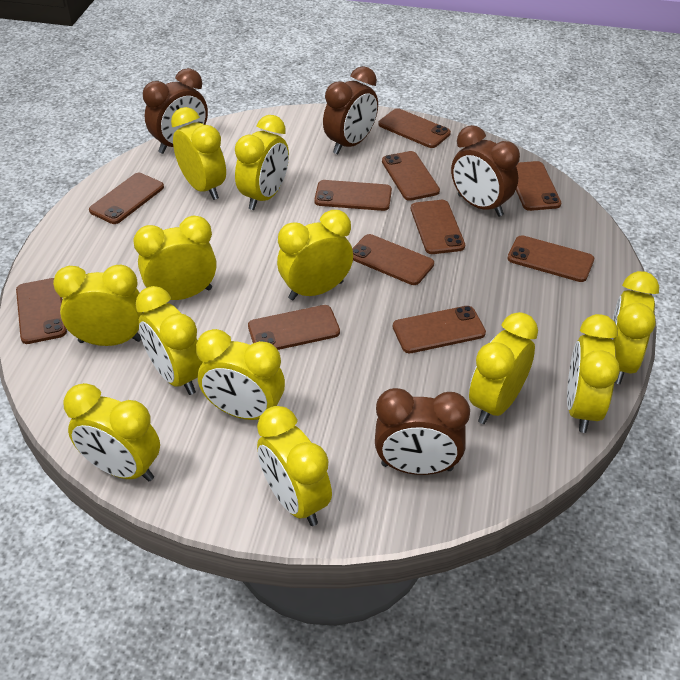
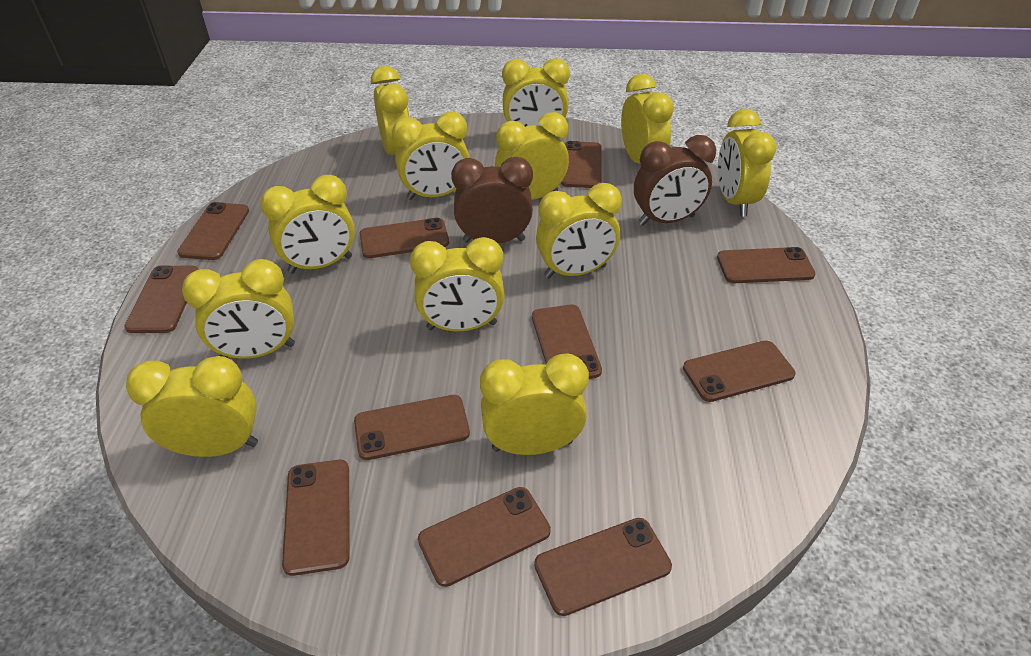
brown clock: 4 -> 2

